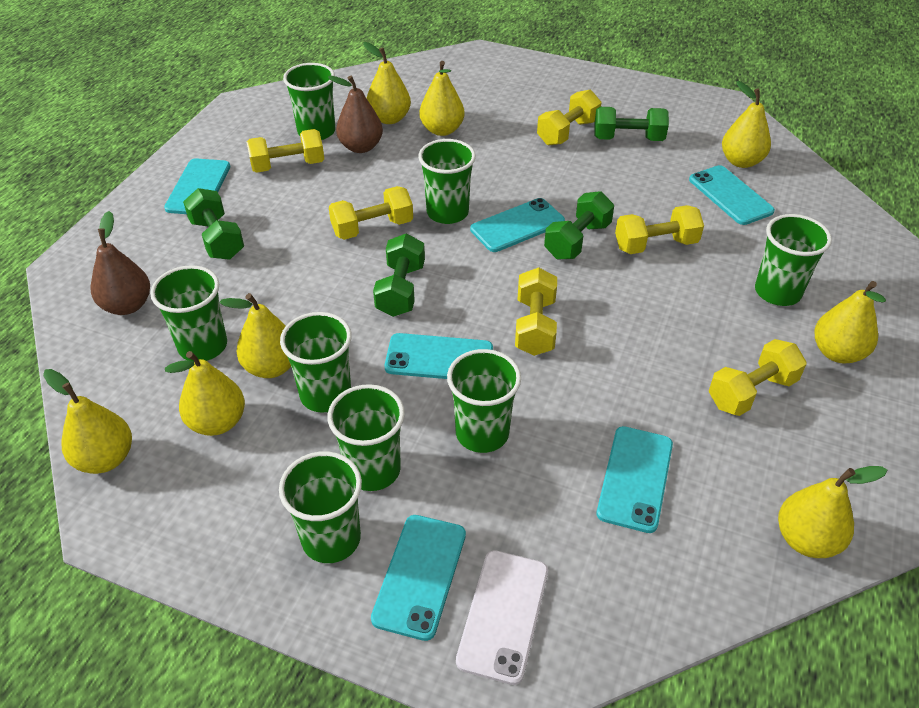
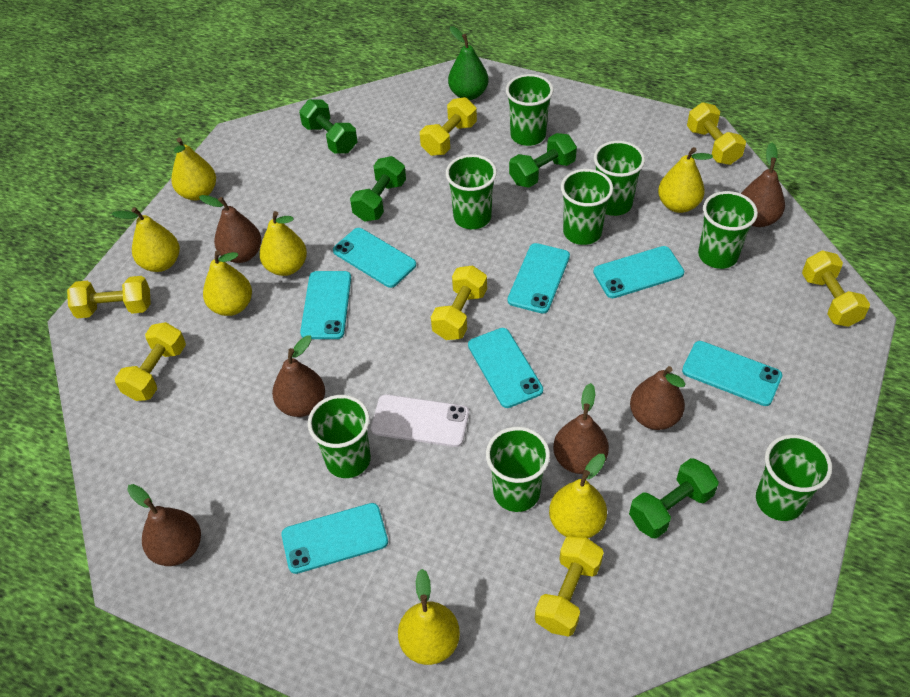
brown pear: 2 -> 6
green pear: 0 -> 1
turquoise phone: 6 -> 7
yellow dumbbell: 6 -> 7
yellow pear: 8 -> 7

